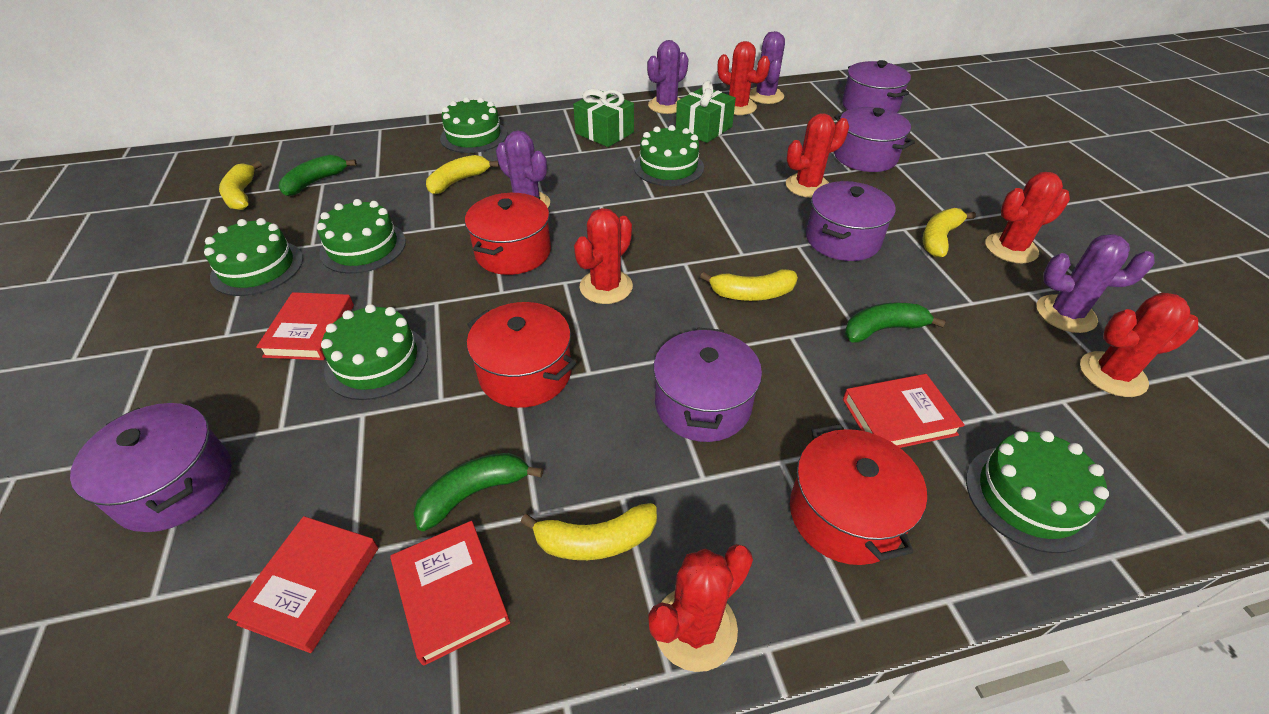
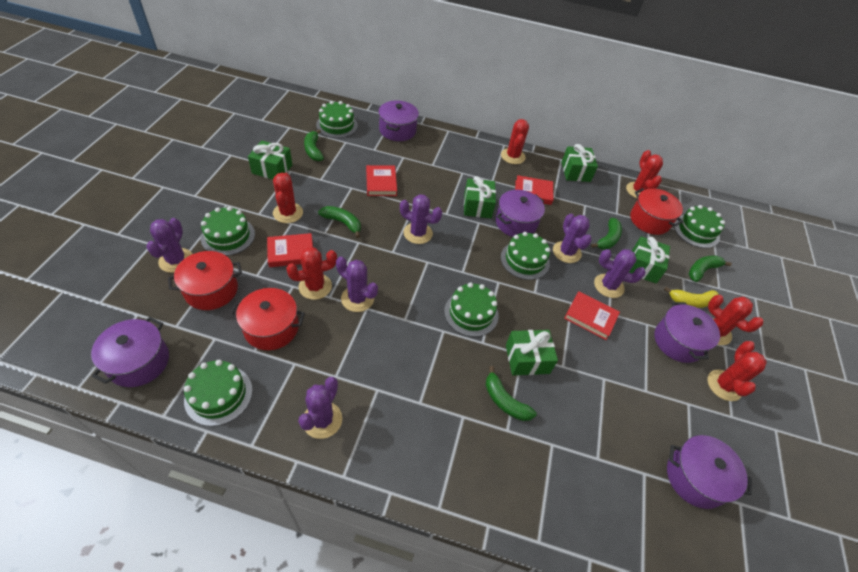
green banana: 3 -> 5
green gift: 2 -> 5
purple cactus: 4 -> 6
yellow banana: 5 -> 1

